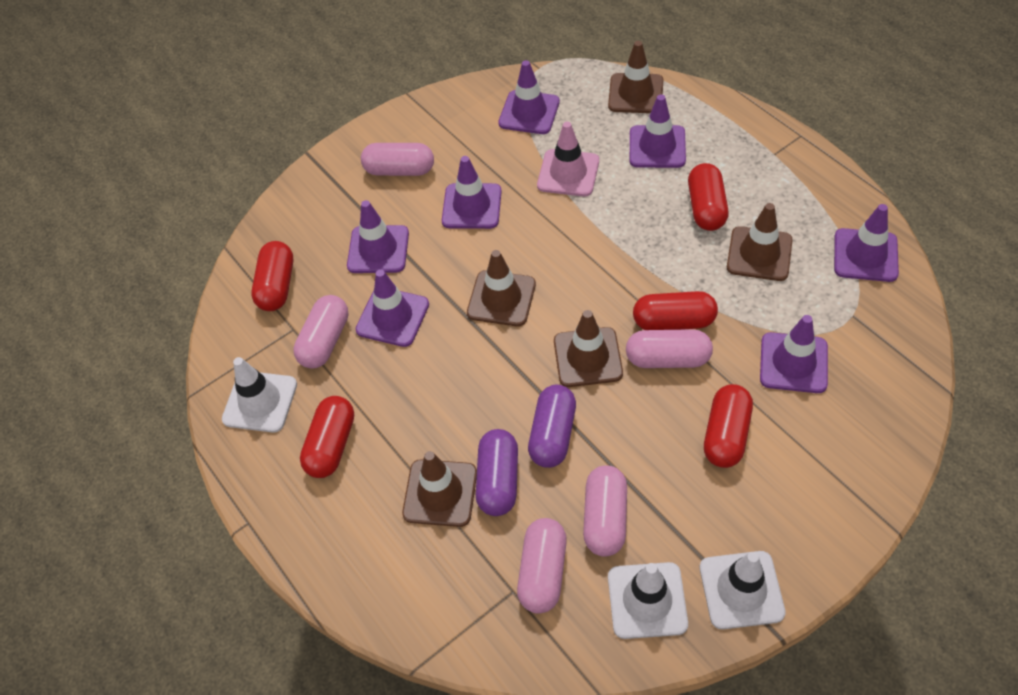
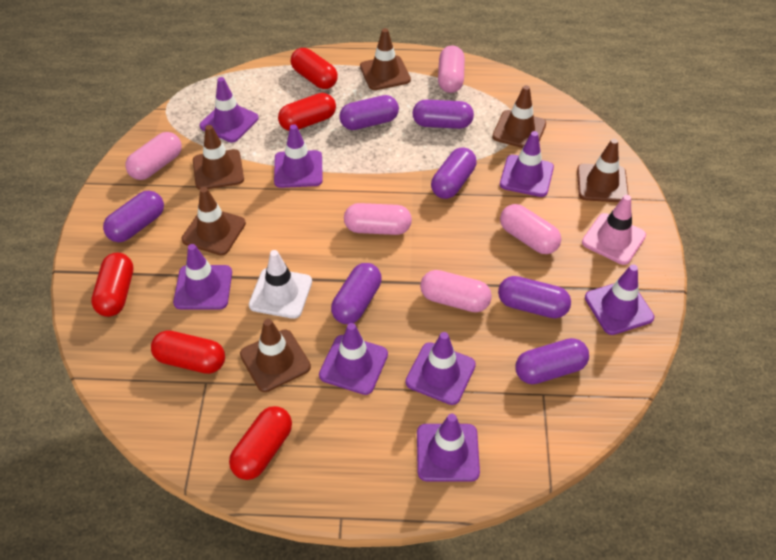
brown traffic cone: 5 -> 6
purple capsule: 2 -> 7
purple traffic cone: 7 -> 8
white traffic cone: 3 -> 1

